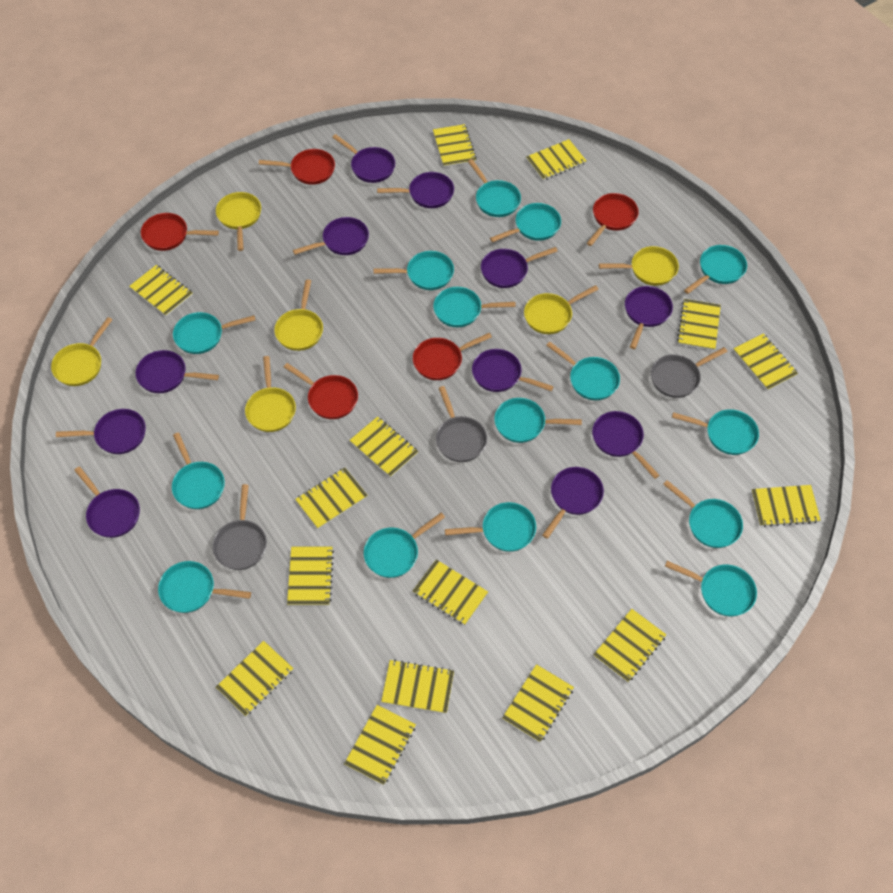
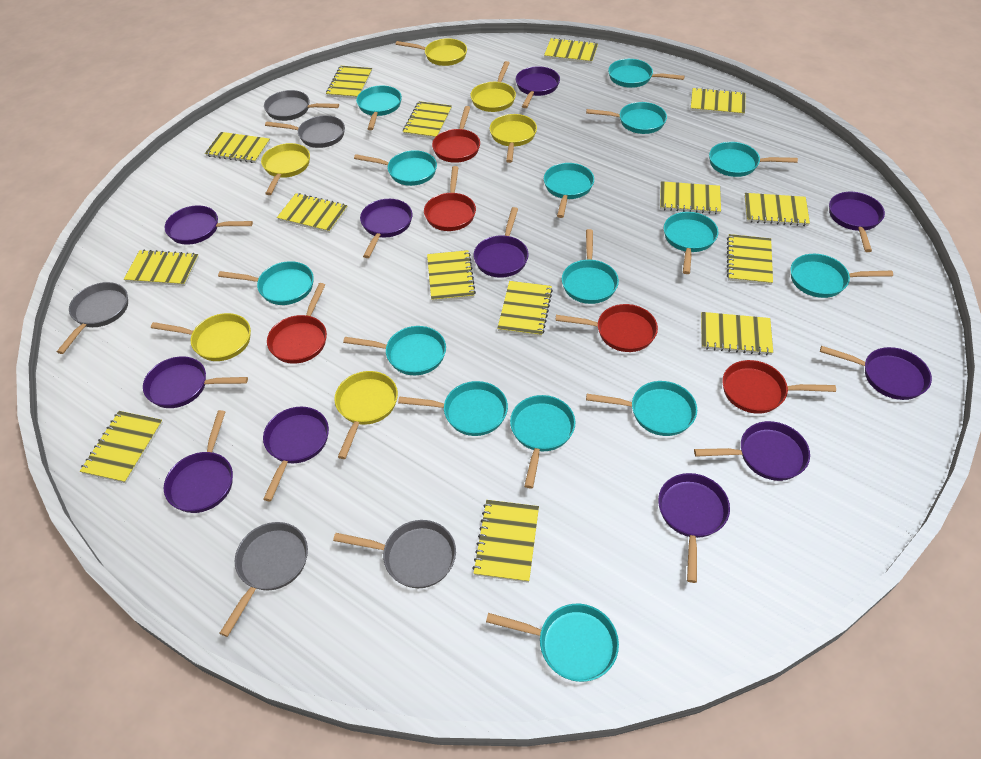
grey pan: 3 -> 5

